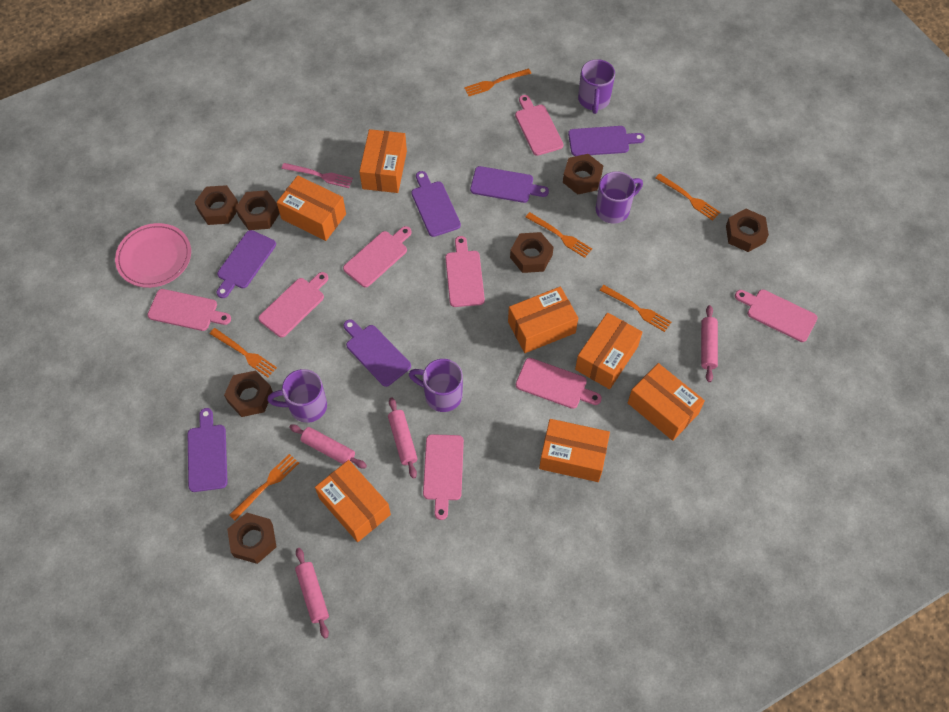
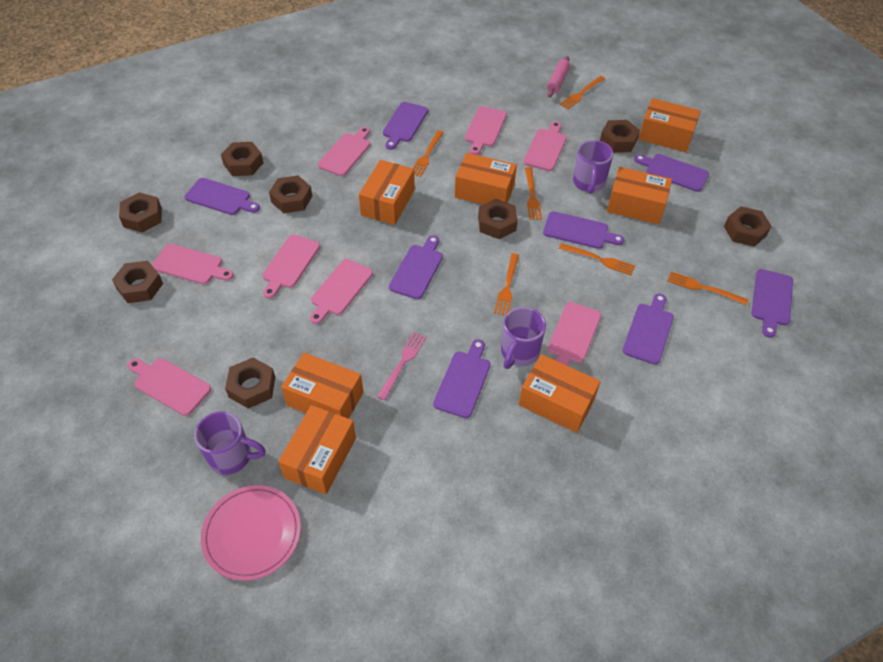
brown nut: 7 -> 8
pink rolling pin: 4 -> 1
purple cutting board: 6 -> 8
purple mug: 4 -> 3

